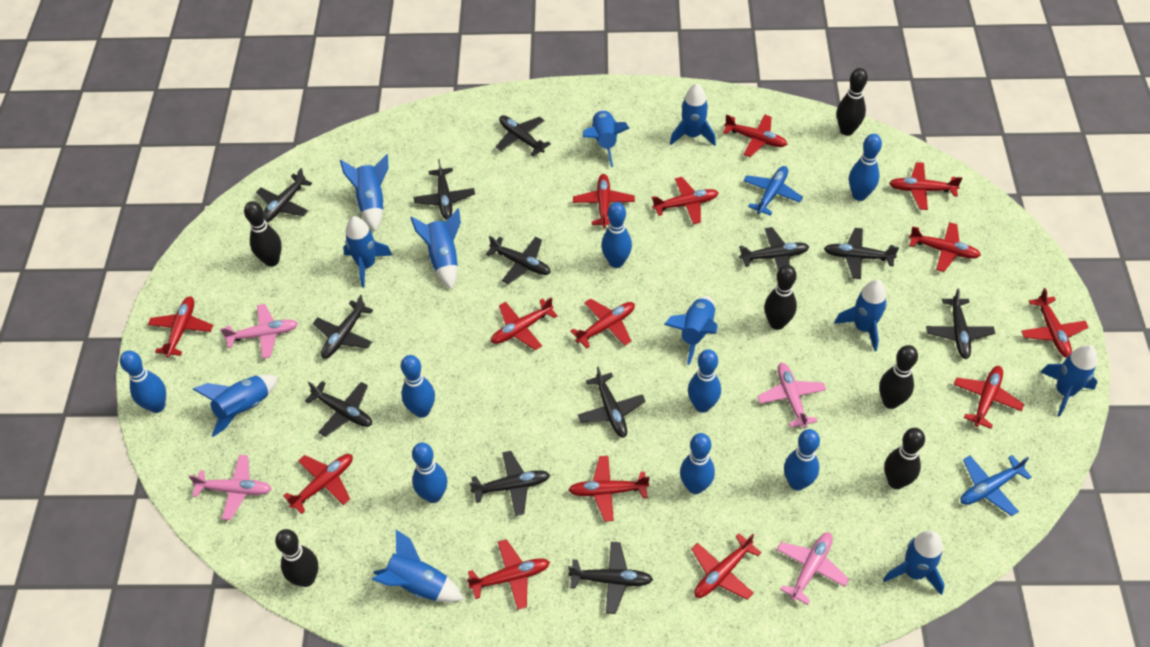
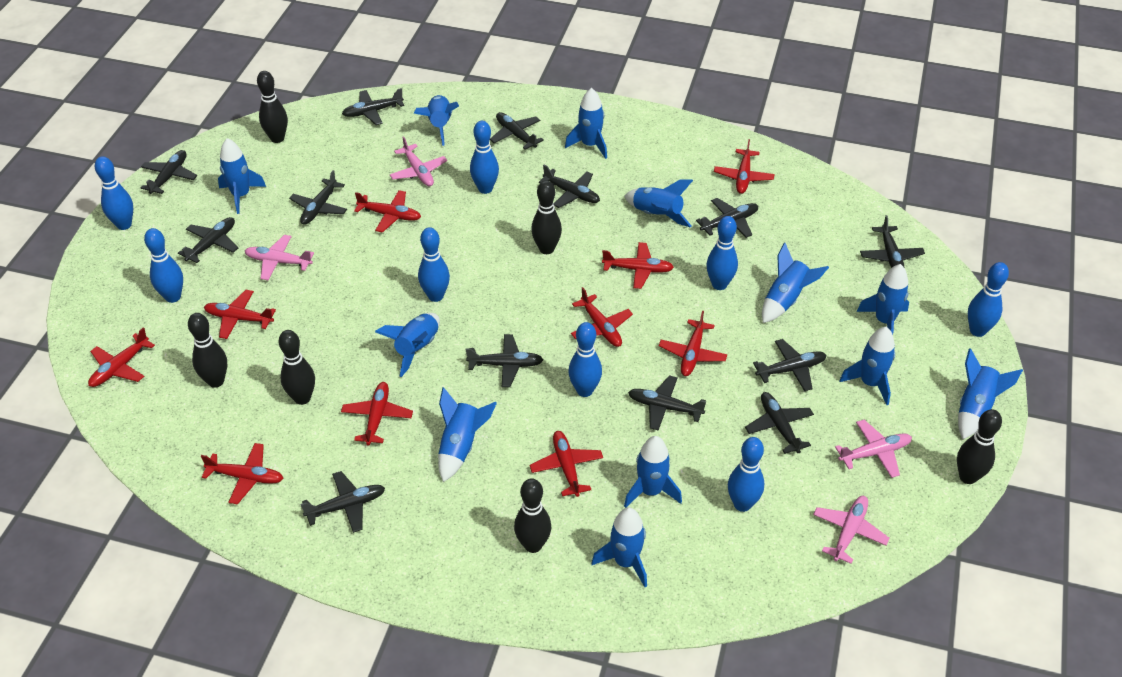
black plane: 12 -> 13
blue plane: 2 -> 0
blue rocket: 11 -> 12
red plane: 14 -> 10

